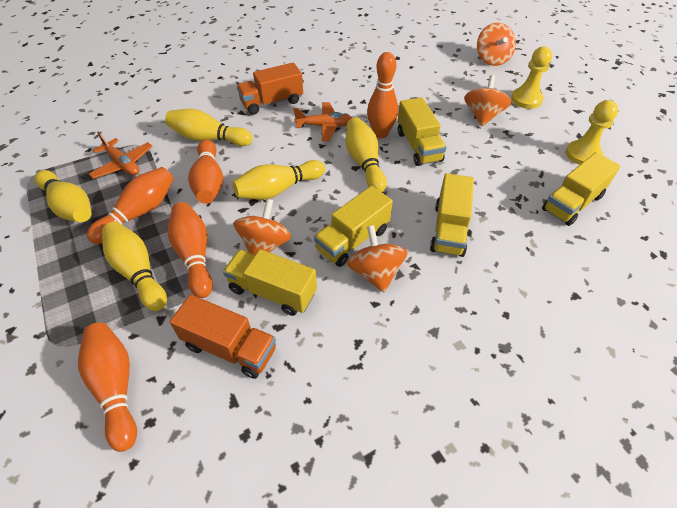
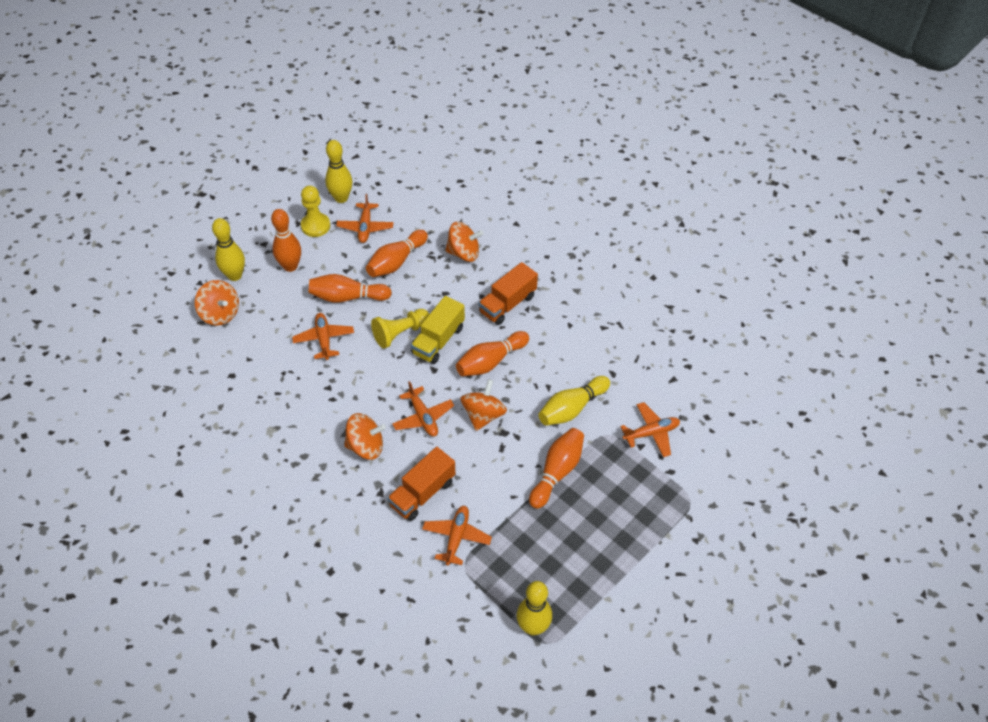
orange plane: 2 -> 5
yellow bowling pin: 5 -> 4
yellow truck: 5 -> 1

